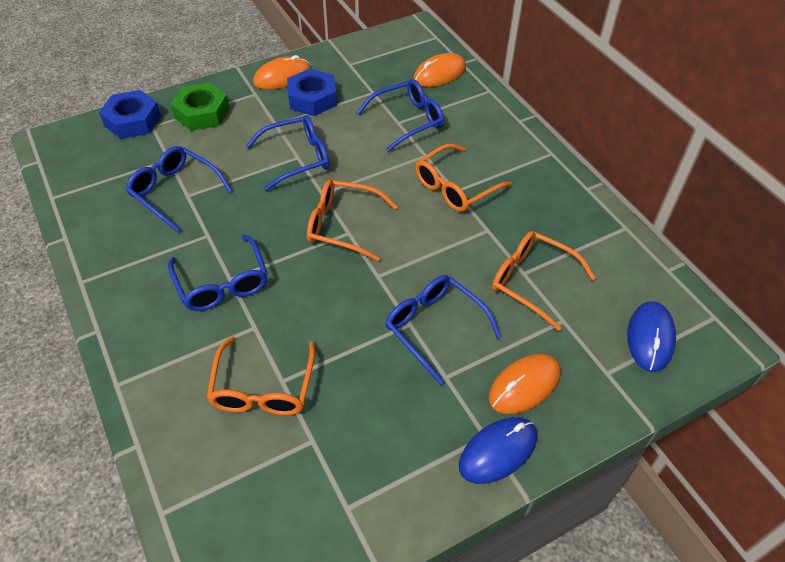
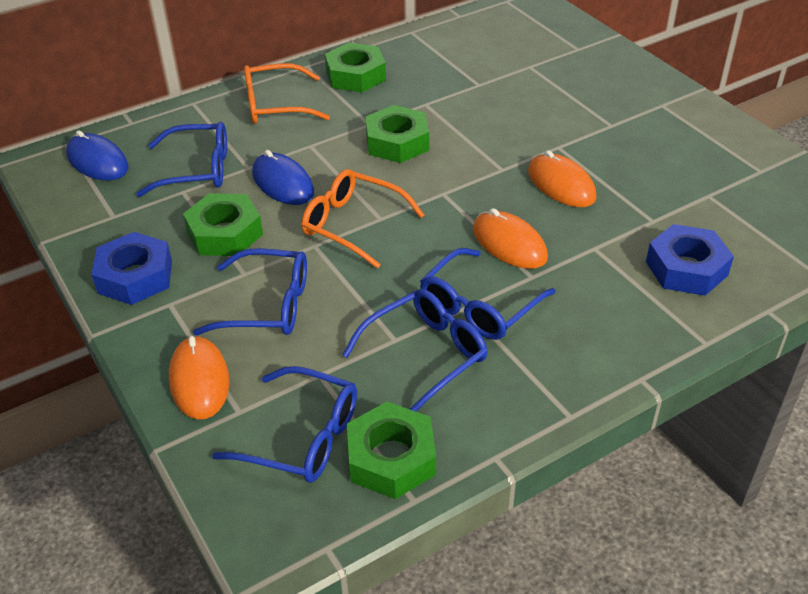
green nut: 1 -> 4
orange glasses: 4 -> 2

